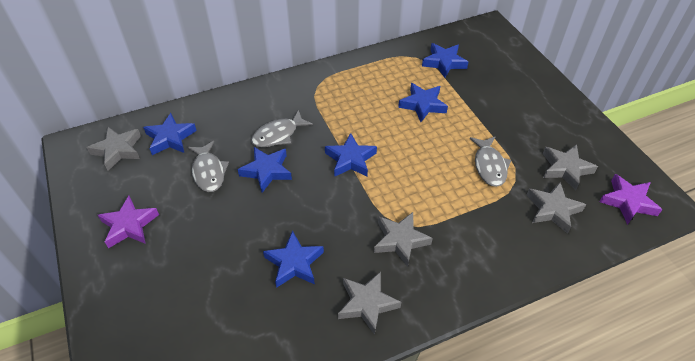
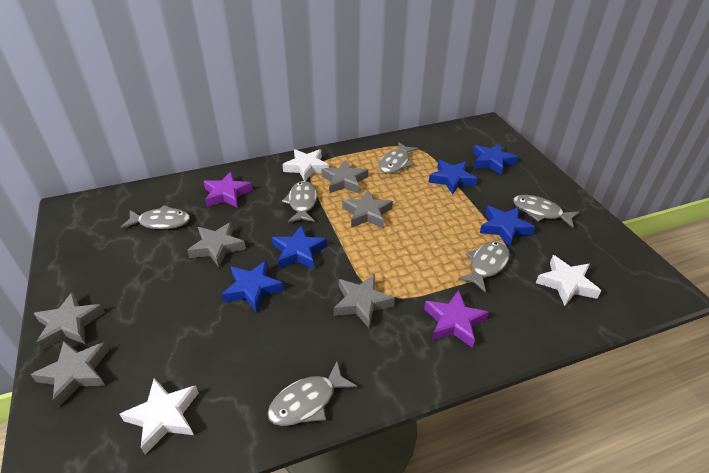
blue star: 6 -> 5
grey fish: 3 -> 6
grey star: 5 -> 6
white star: 0 -> 3

